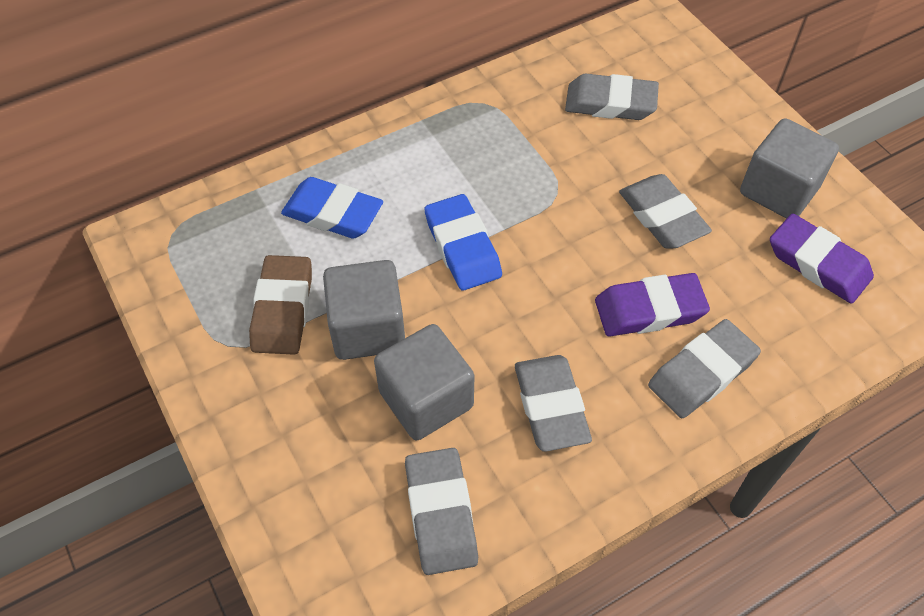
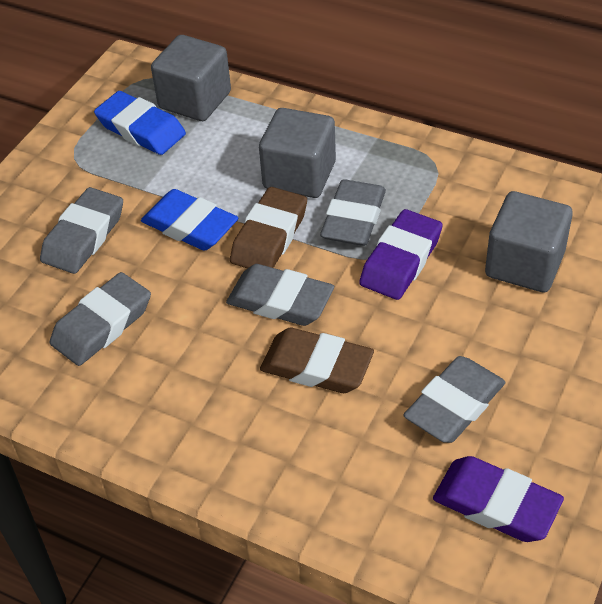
brown eraser: 1 -> 2

